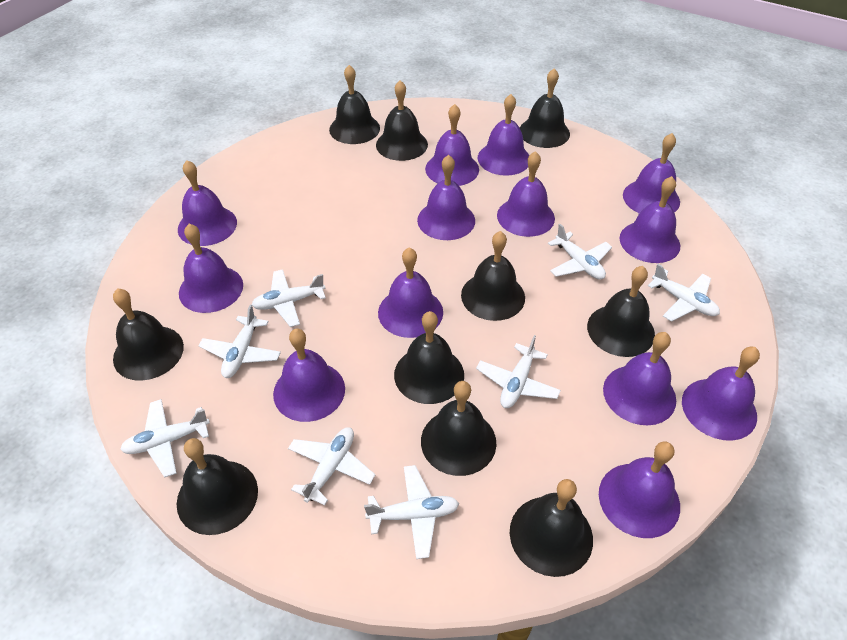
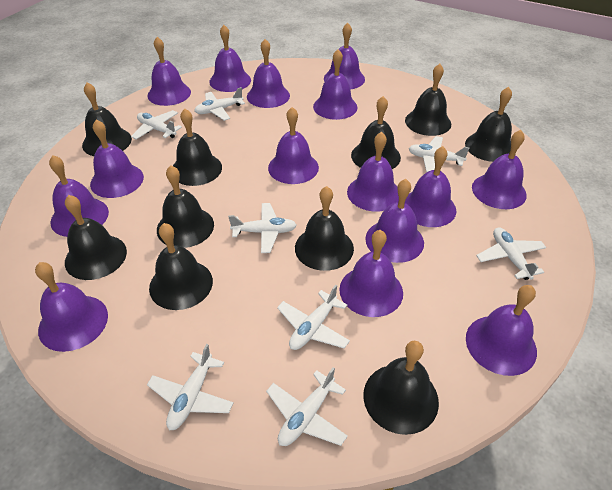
purple bell: 13 -> 15

